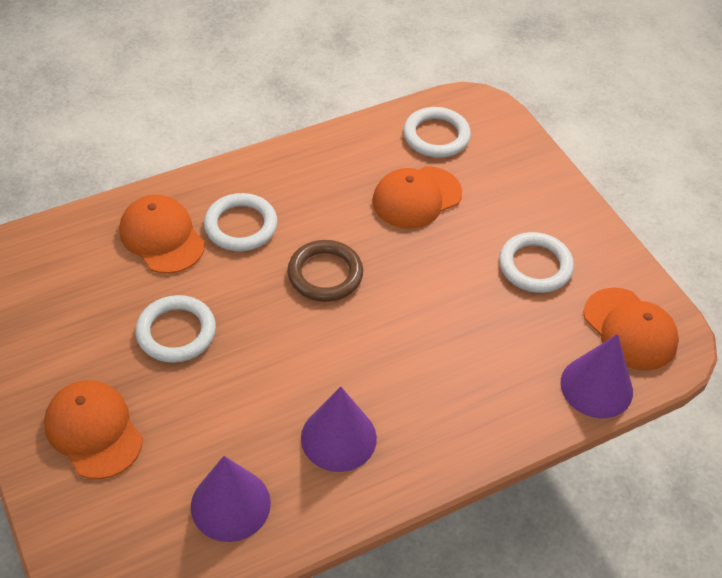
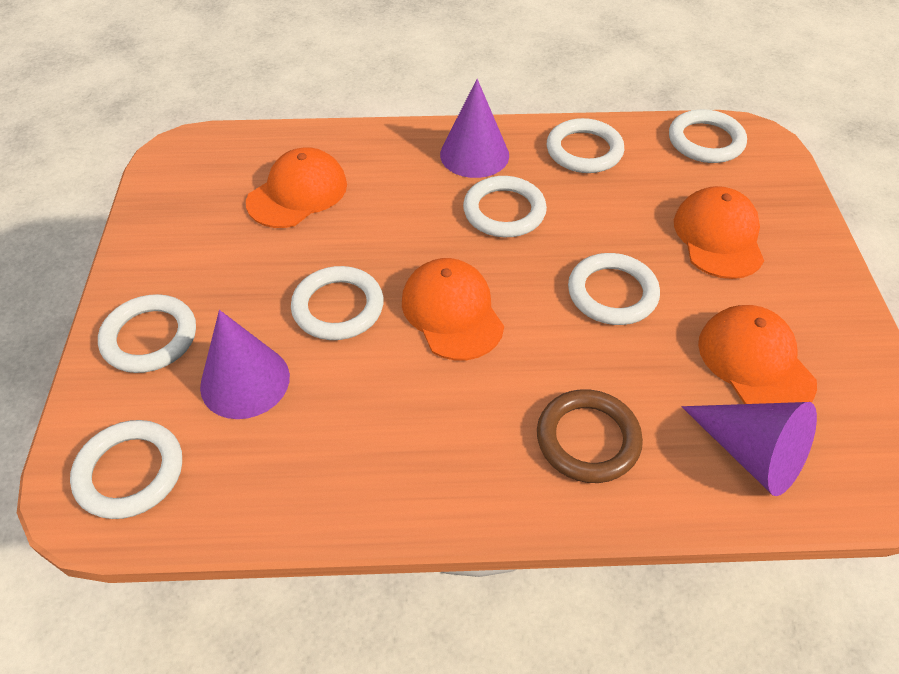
white ring: 4 -> 7

